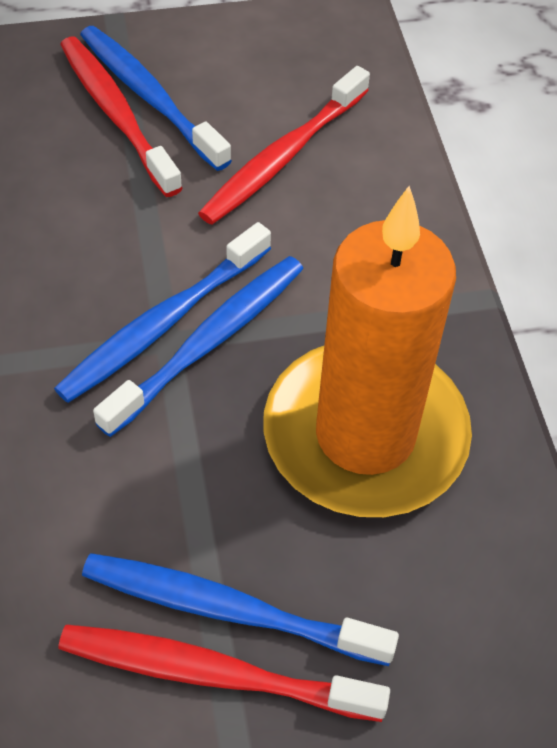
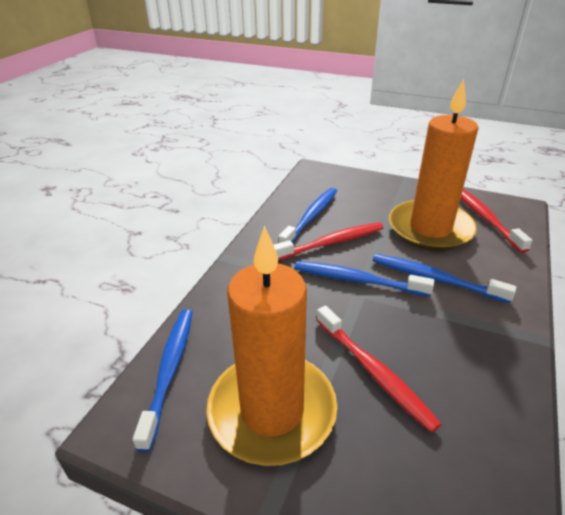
orange candle: 1 -> 2

